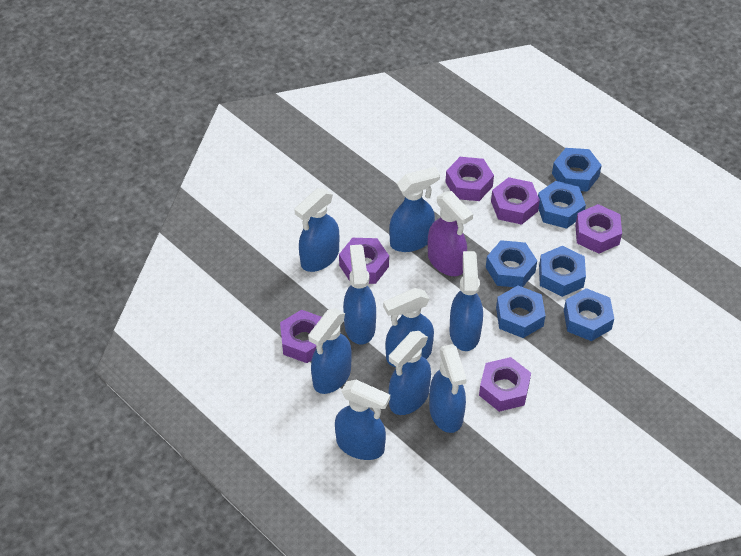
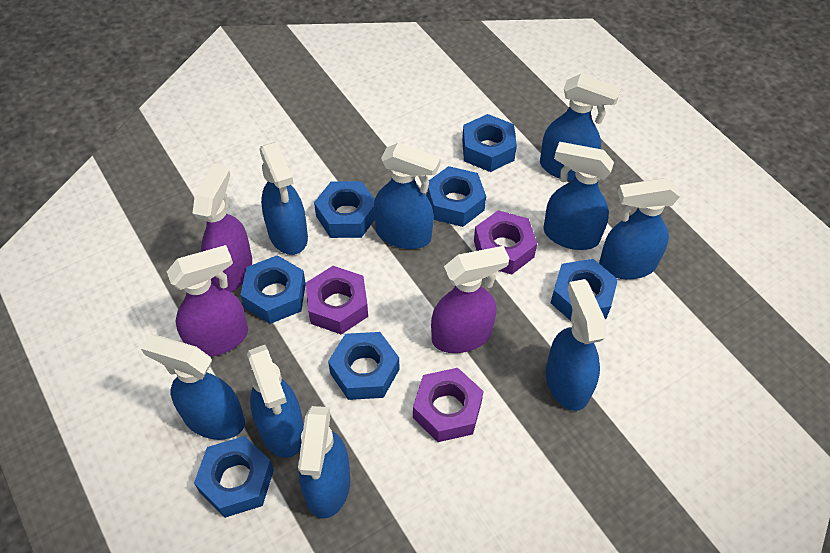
blue nut: 6 -> 7
purple nut: 6 -> 3
purple spray bottle: 1 -> 3

